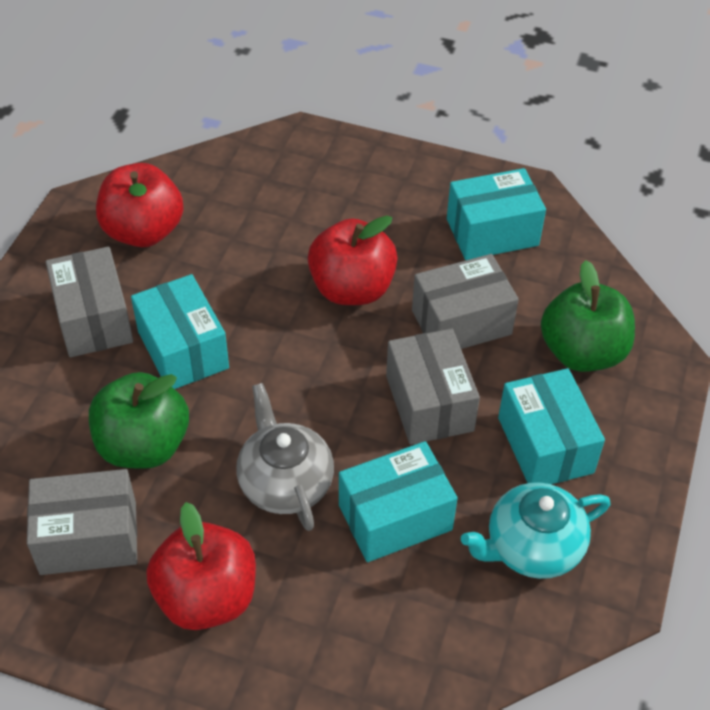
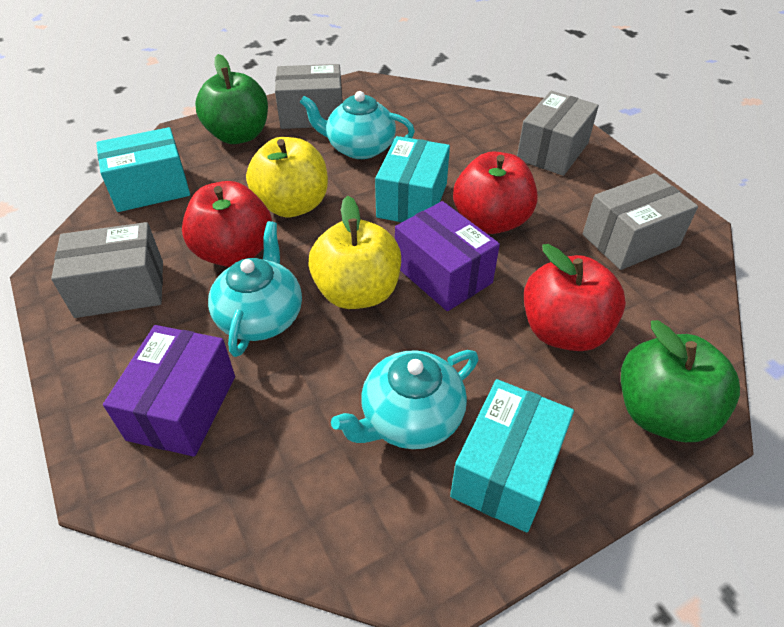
grey teapot: 1 -> 0
purple box: 0 -> 2
turquoise box: 4 -> 3
turquoise teapot: 1 -> 3
yellow apple: 0 -> 2

